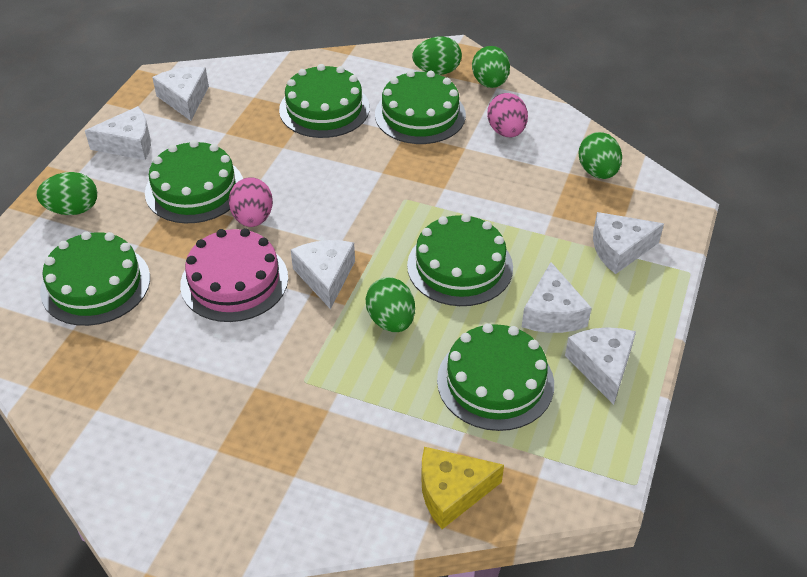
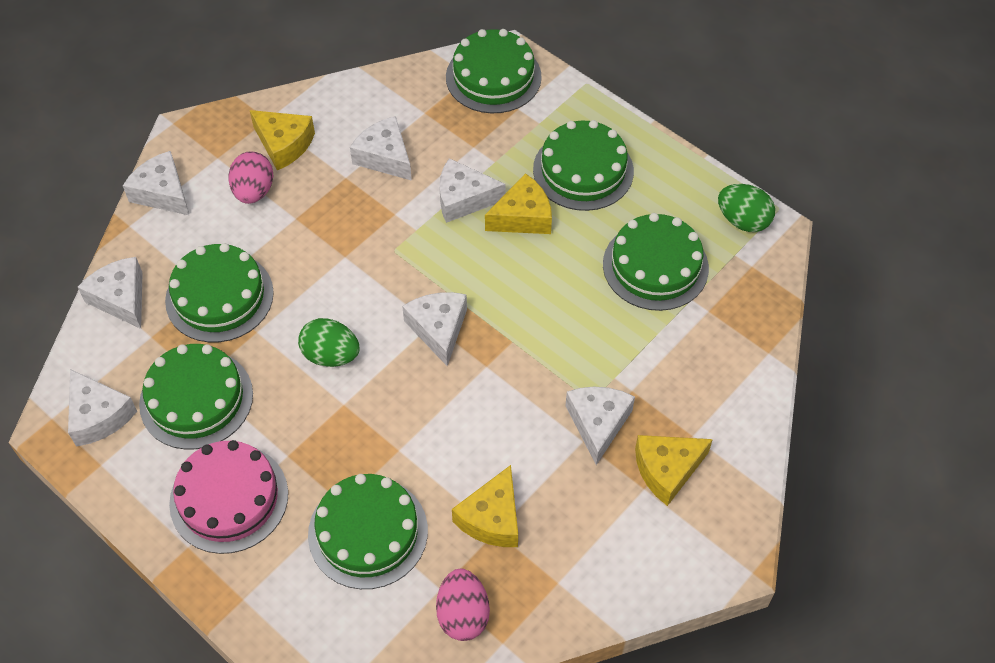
green egg: 5 -> 2
white cheese: 6 -> 7
yellow cheese: 1 -> 4

